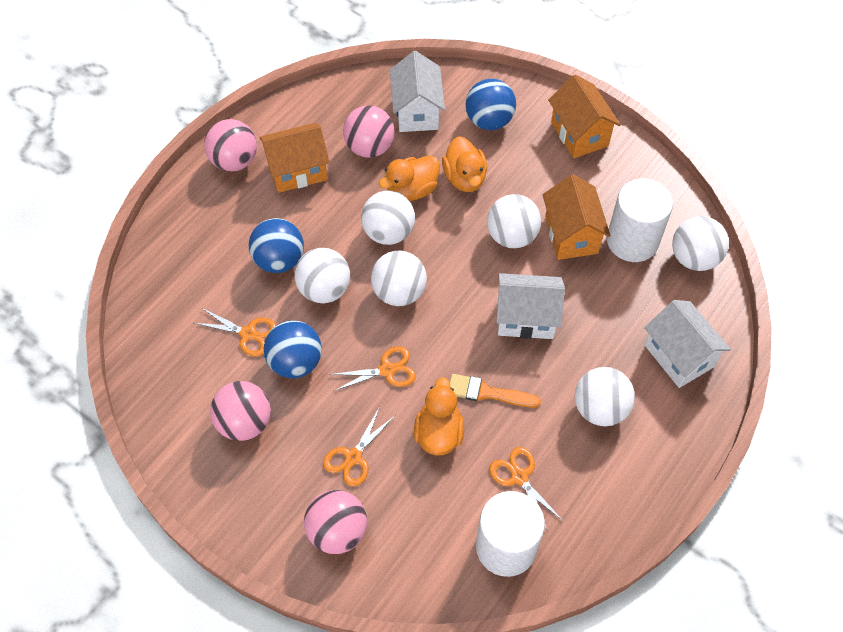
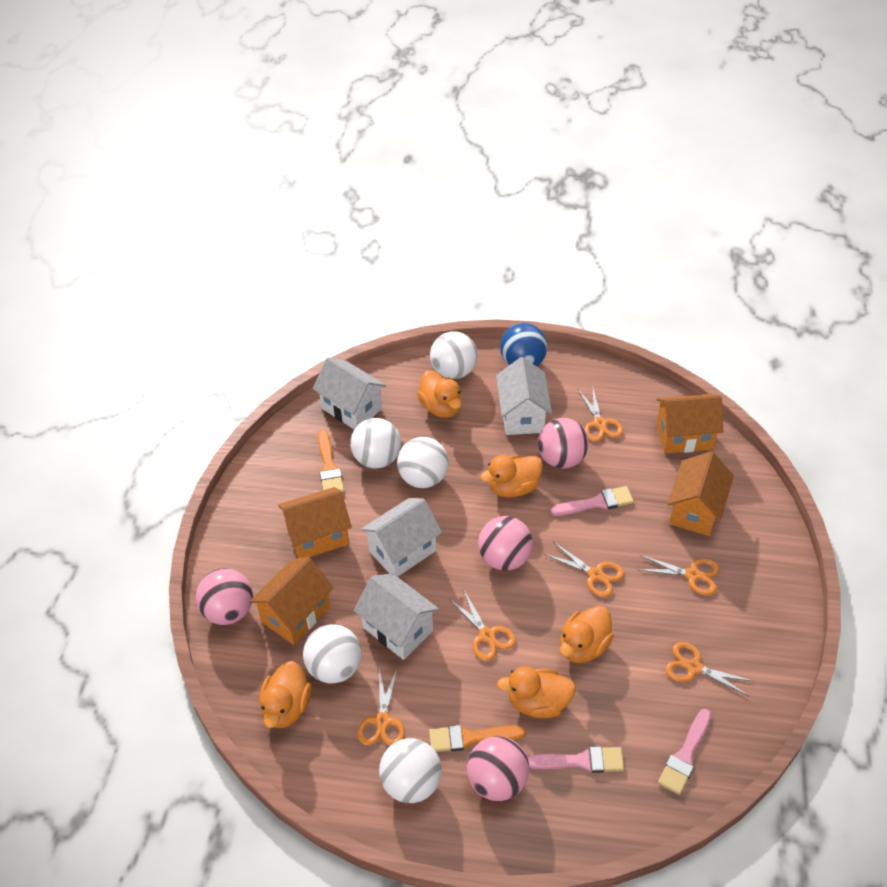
blue ball: 3 -> 1
orange brush: 1 -> 2
orange duck: 3 -> 5
orange house: 3 -> 4
orange scissors: 4 -> 6
pink brush: 0 -> 3
white ball: 6 -> 5
white cylinder: 2 -> 0
white house: 3 -> 4

